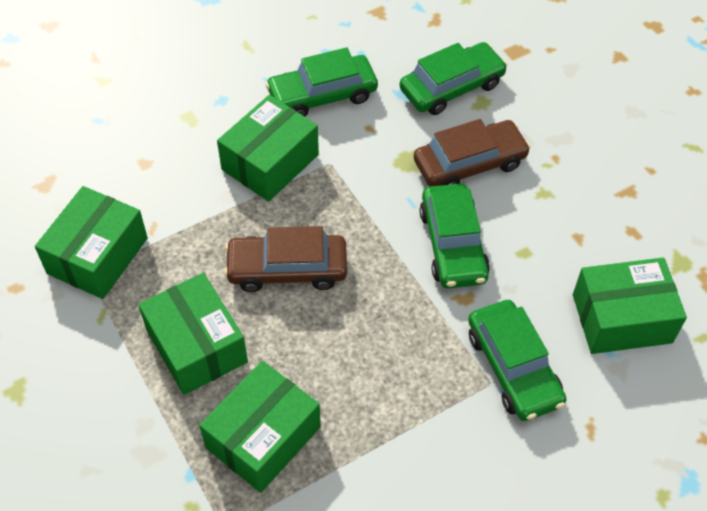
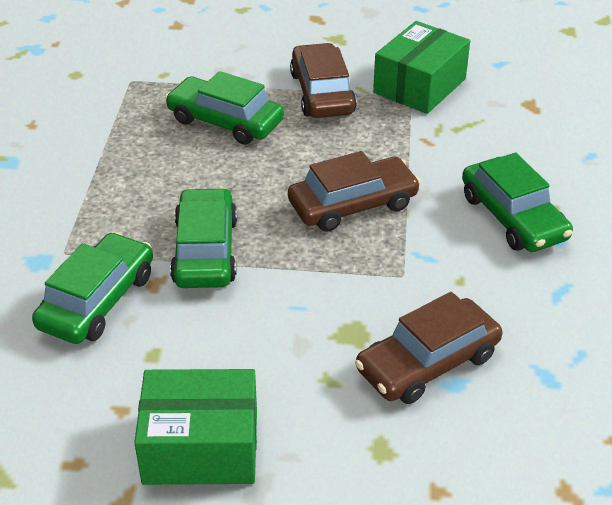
brown car: 2 -> 3
green box: 5 -> 2

